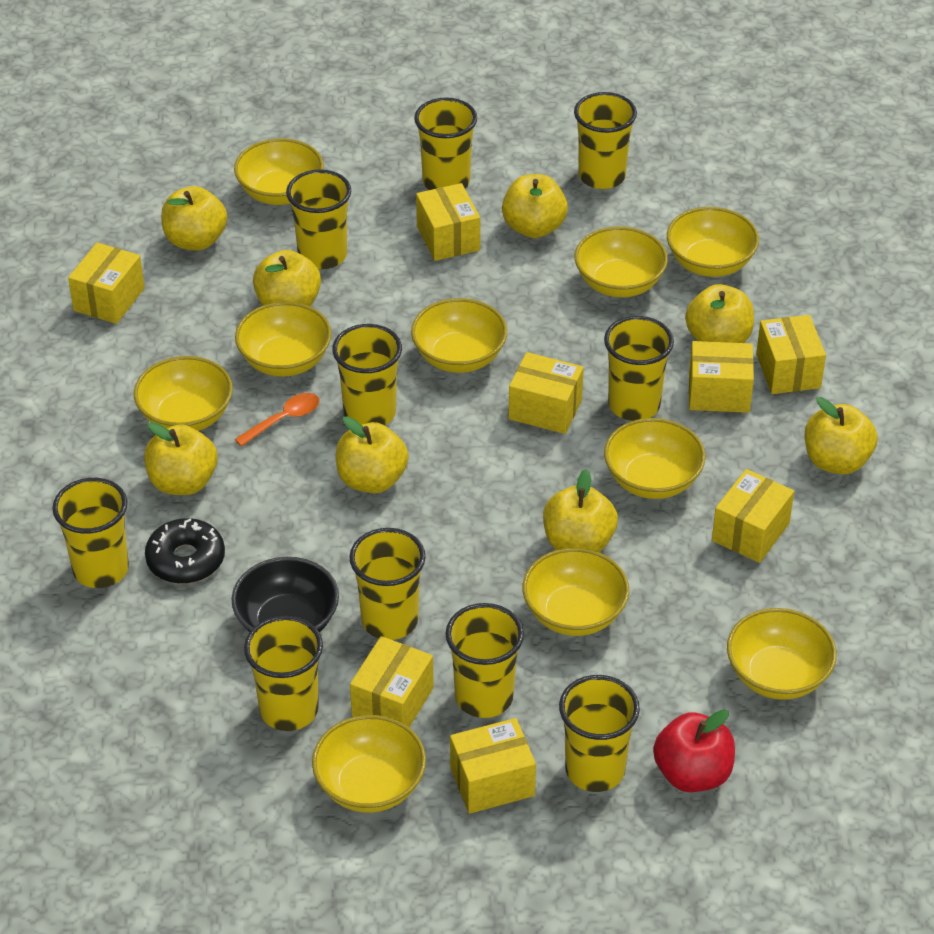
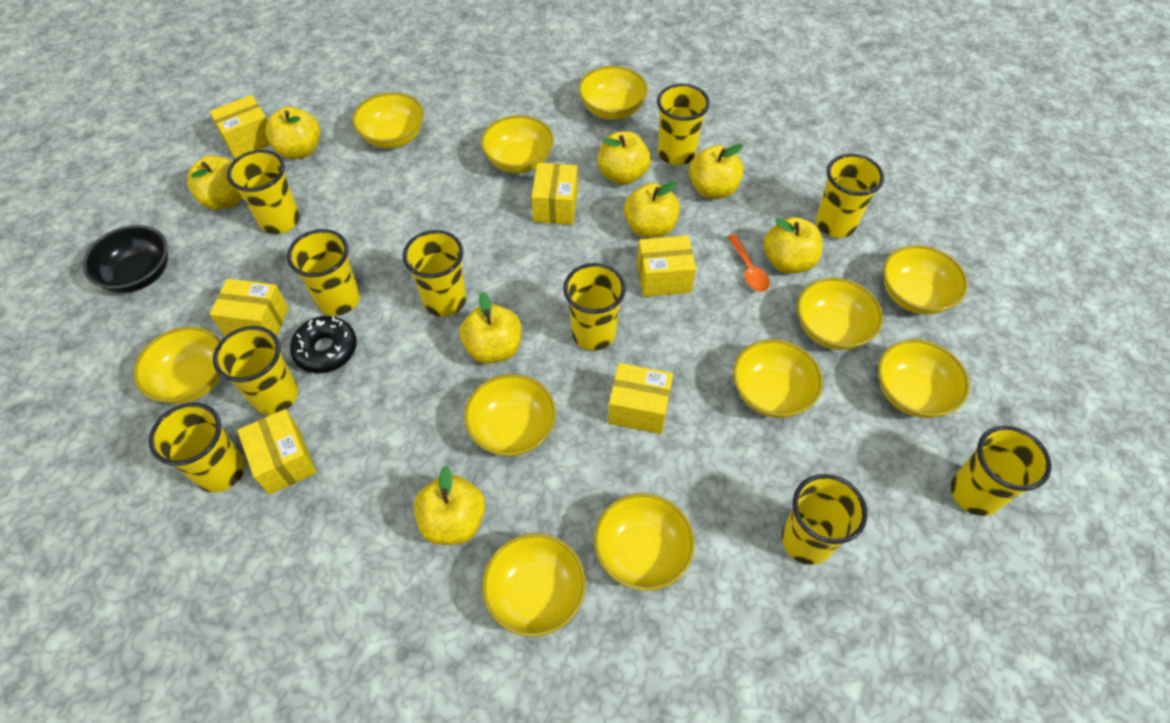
red apple: 1 -> 0
yellow bowl: 10 -> 11
yellow box: 8 -> 6

